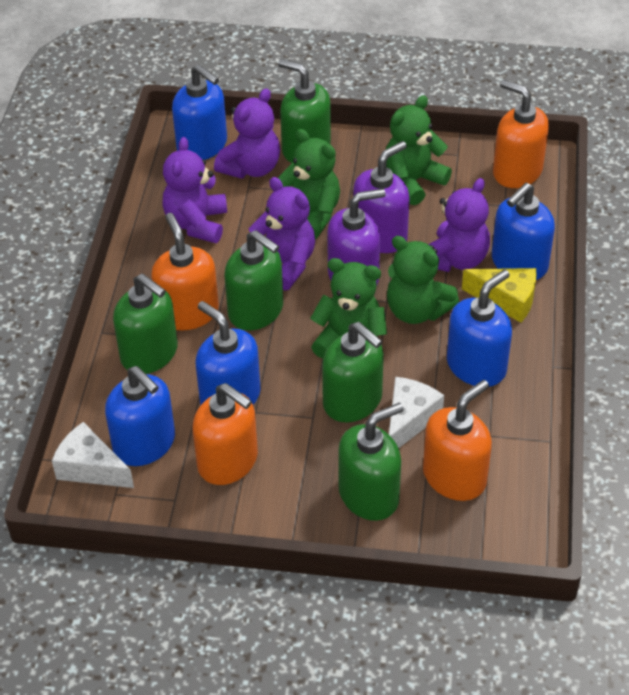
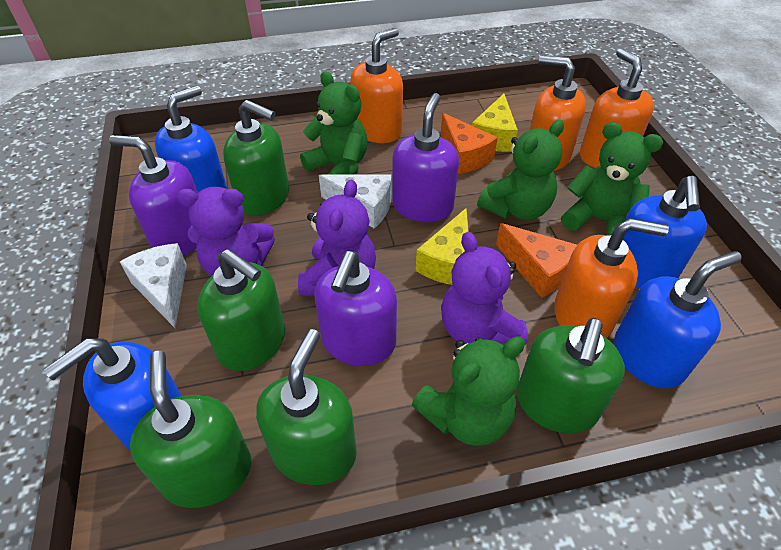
blue soap dispenser: 5 -> 4
orange cheese: 0 -> 2
purple soap dispenser: 2 -> 3
purple teddy bear: 4 -> 3
yellow cheese: 1 -> 2

